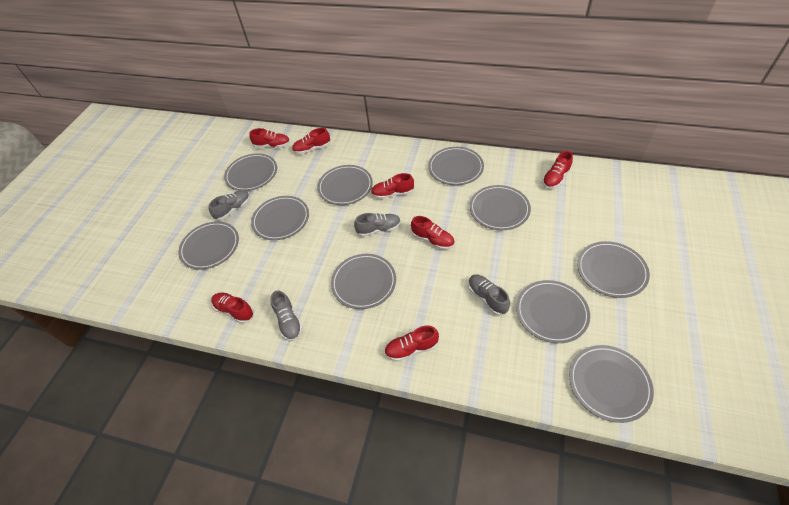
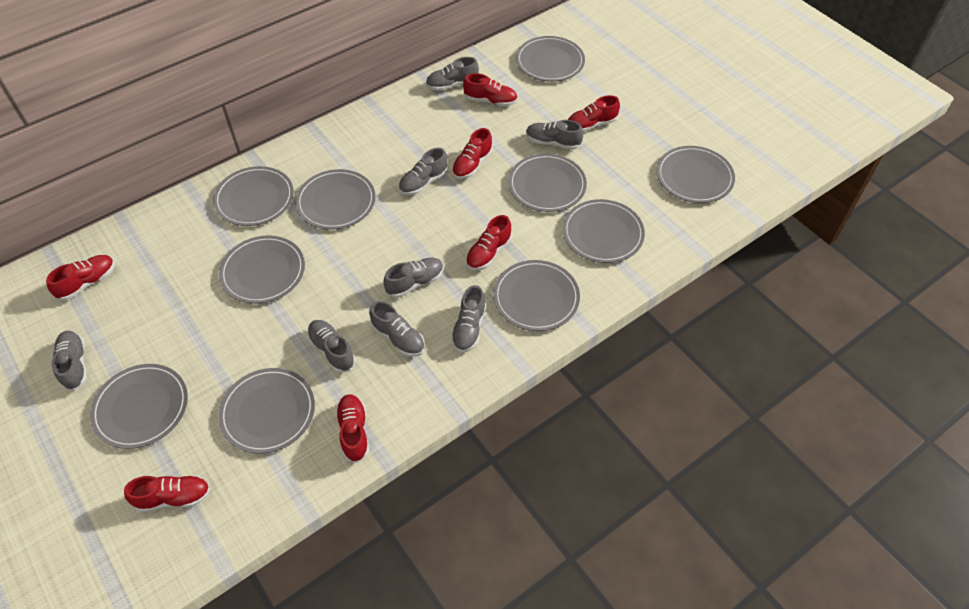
grey shoe: 4 -> 8

